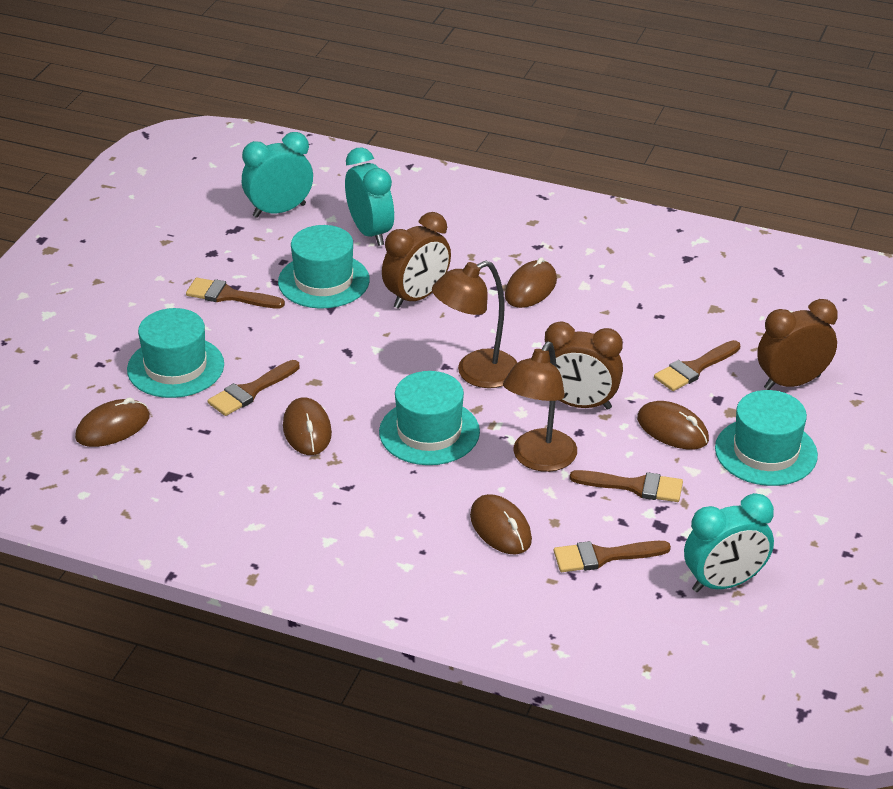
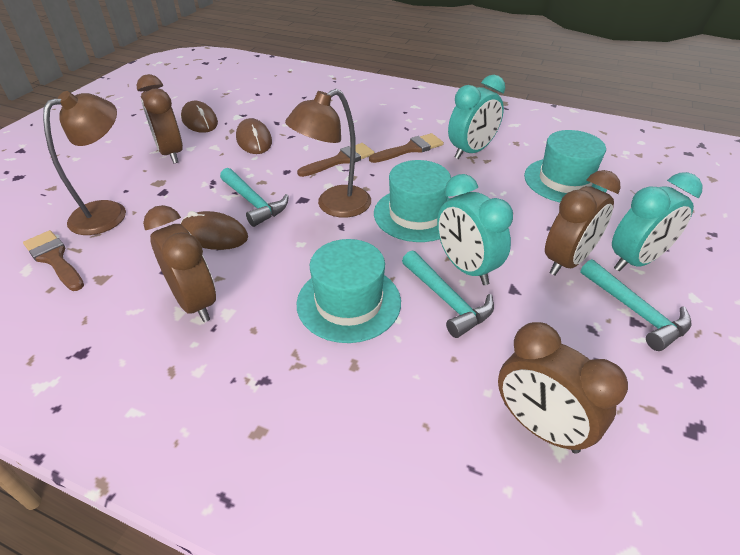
brown brush: 5 -> 3
brown clock: 3 -> 4
brown mouse: 5 -> 3
turquoise hammer: 0 -> 3
turquoise hat: 4 -> 3

